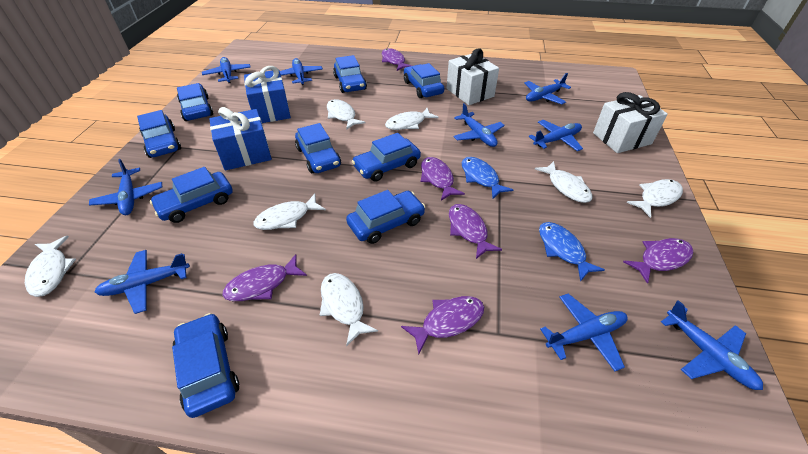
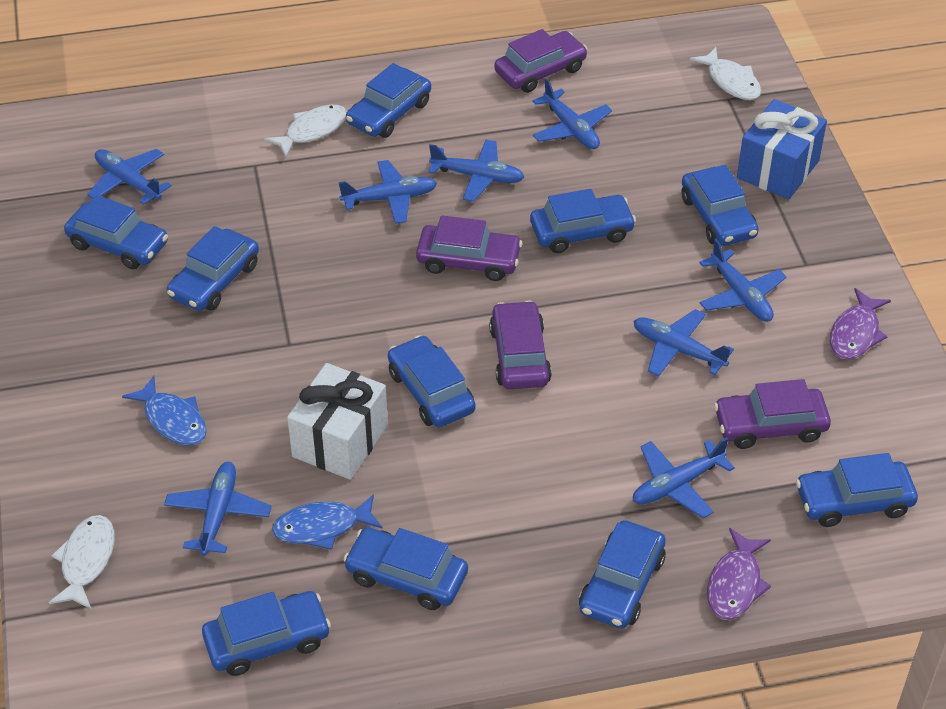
blue car: 9 -> 10
blue gift: 2 -> 1
blue plane: 9 -> 8
purple car: 0 -> 4
purple fish: 6 -> 2
white fish: 7 -> 3
white gift: 2 -> 1

